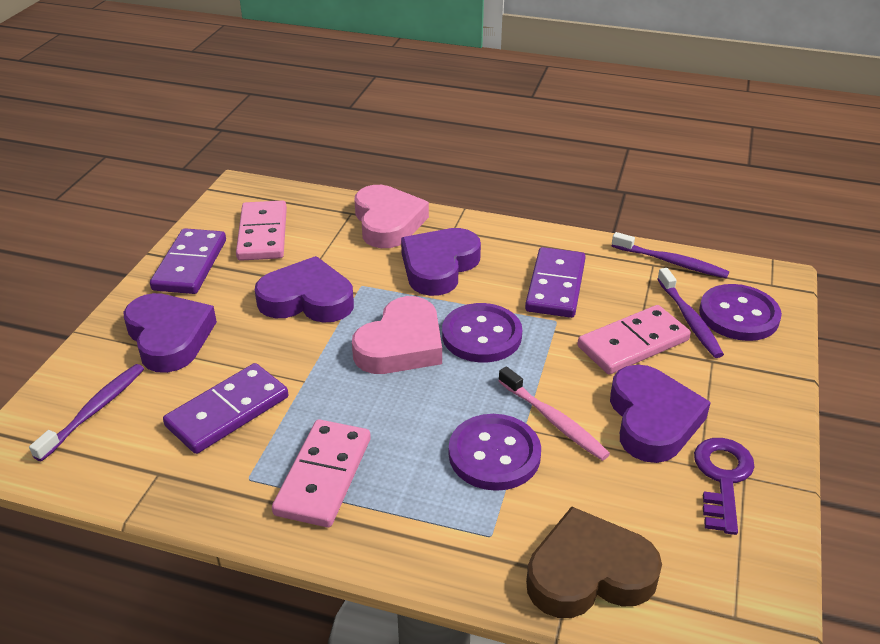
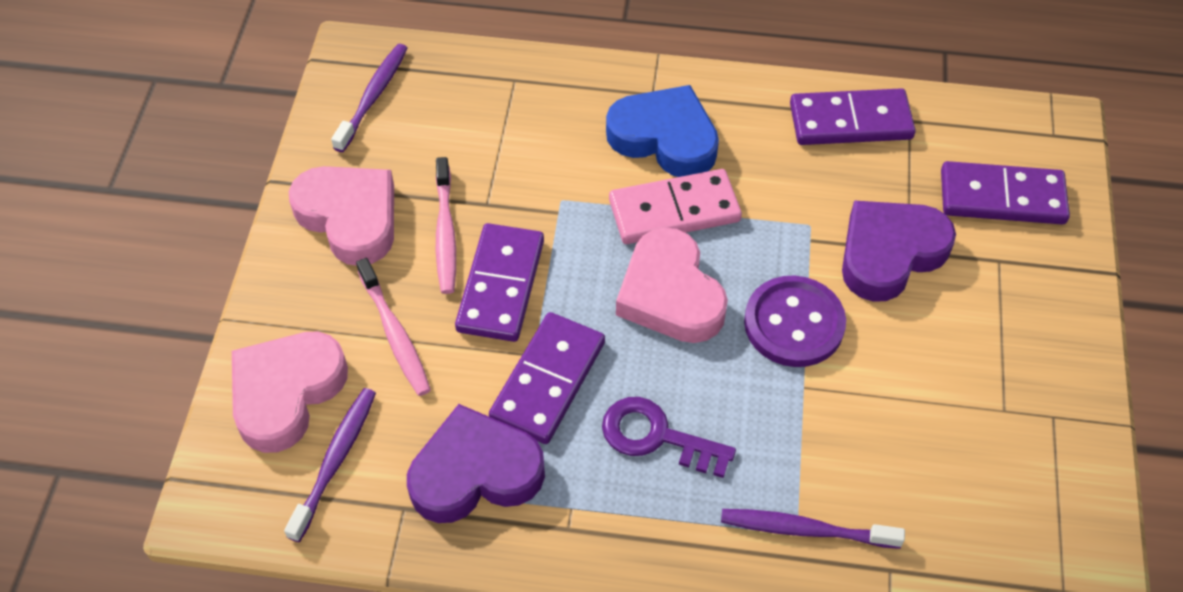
blue heart: 0 -> 1
brown heart: 1 -> 0
pink domino: 3 -> 1
pink heart: 2 -> 3
pink toothbrush: 1 -> 2
purple button: 3 -> 1
purple domino: 3 -> 4
purple heart: 4 -> 2

